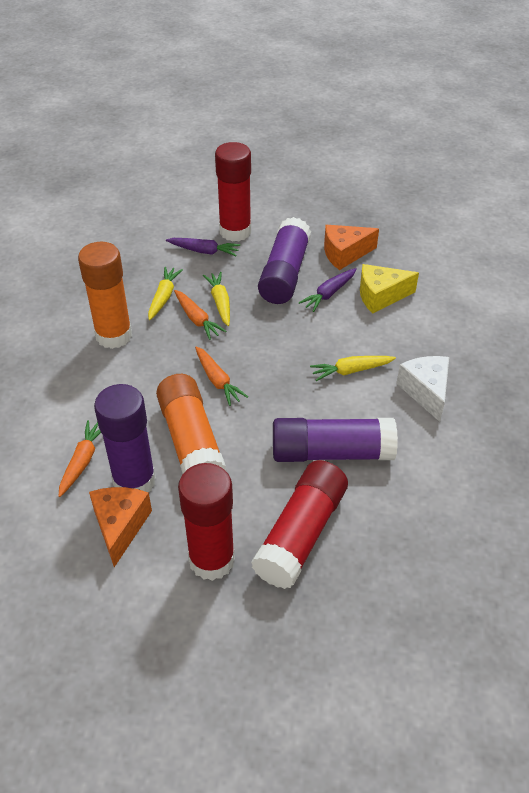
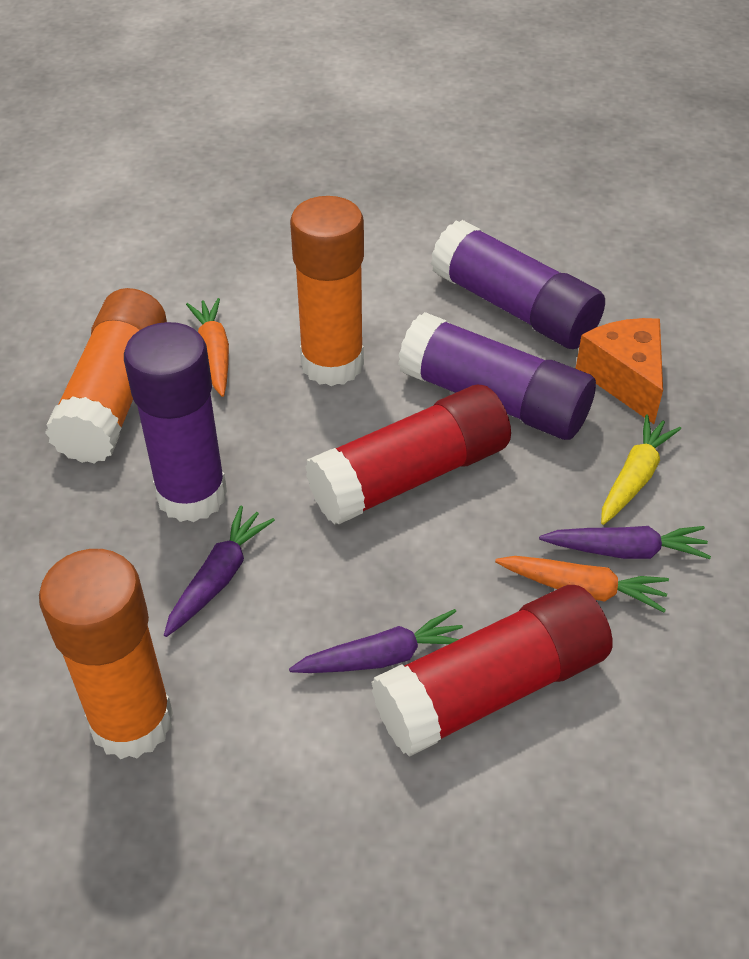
orange carrot: 3 -> 2
orange cheese: 2 -> 1
orange glue stick: 2 -> 3
purple carrot: 2 -> 3
red glue stick: 3 -> 2
white cheese: 1 -> 0
yellow carrot: 3 -> 1
yellow cheese: 1 -> 0

